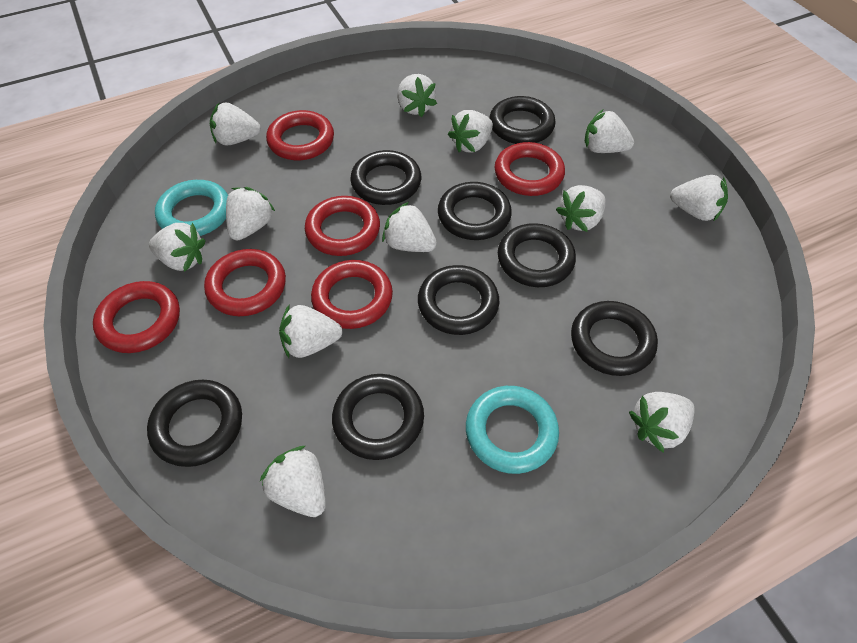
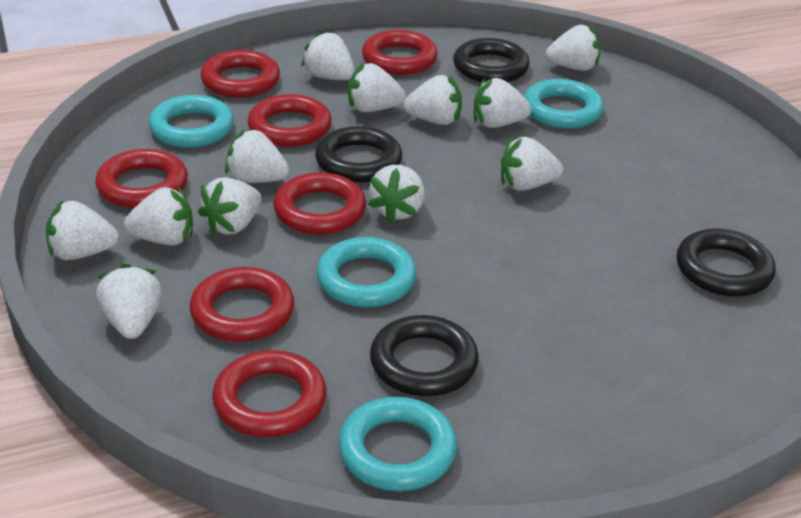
black ring: 8 -> 4
red ring: 6 -> 7
turquoise ring: 2 -> 4

